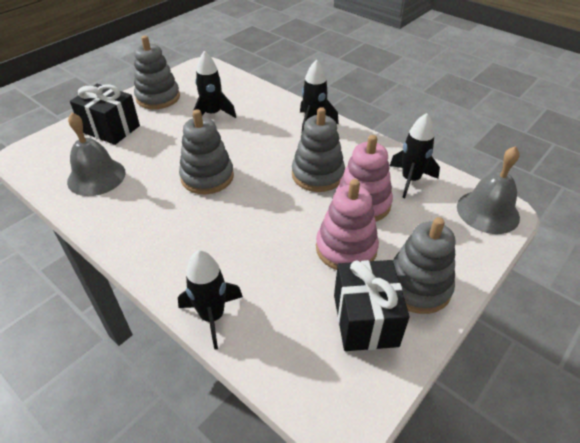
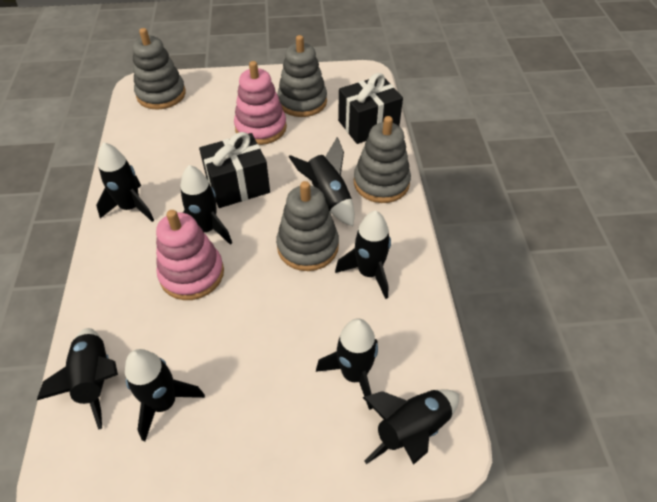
black rocket: 4 -> 8
grey bell: 2 -> 0

